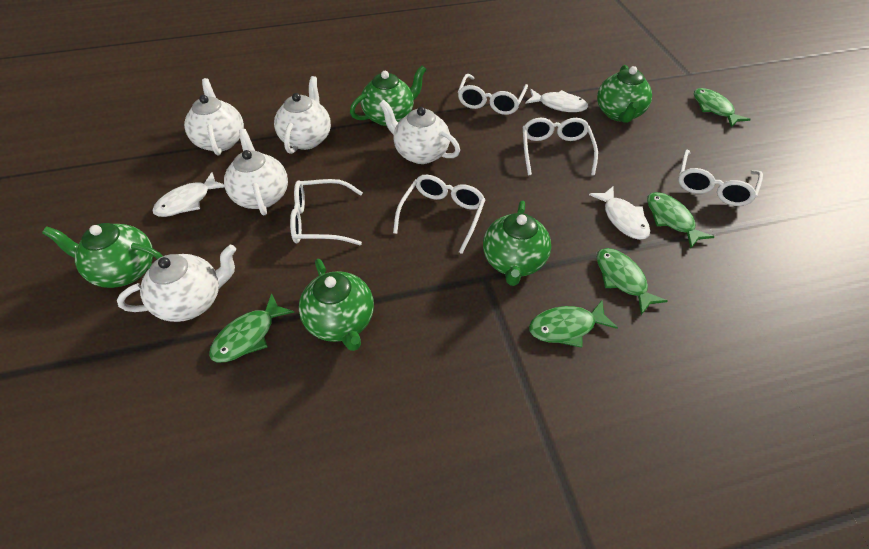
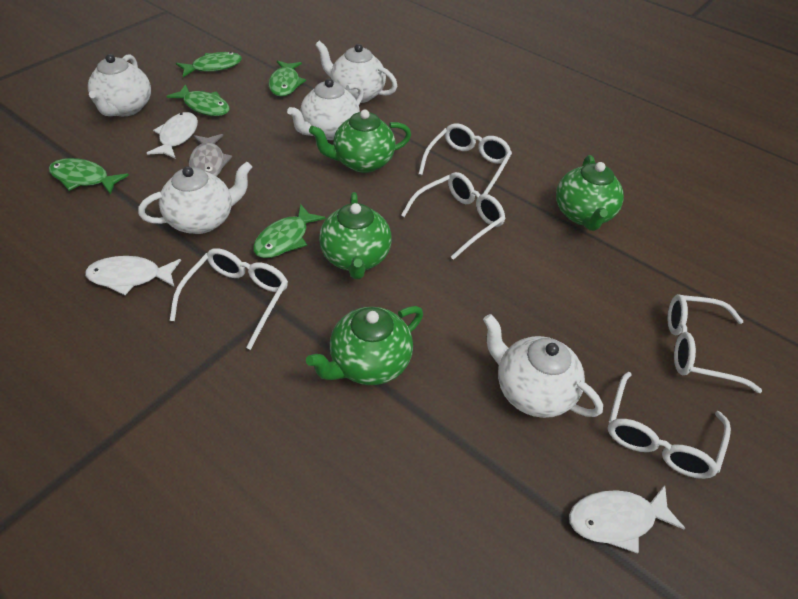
green teapot: 5 -> 4
grey fish: 0 -> 1

